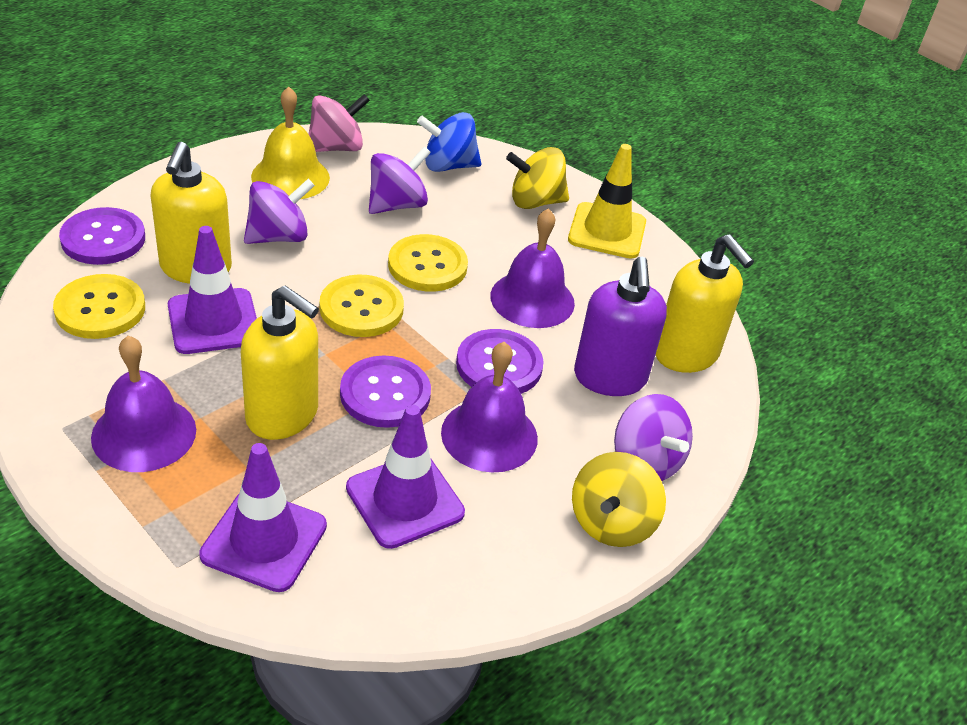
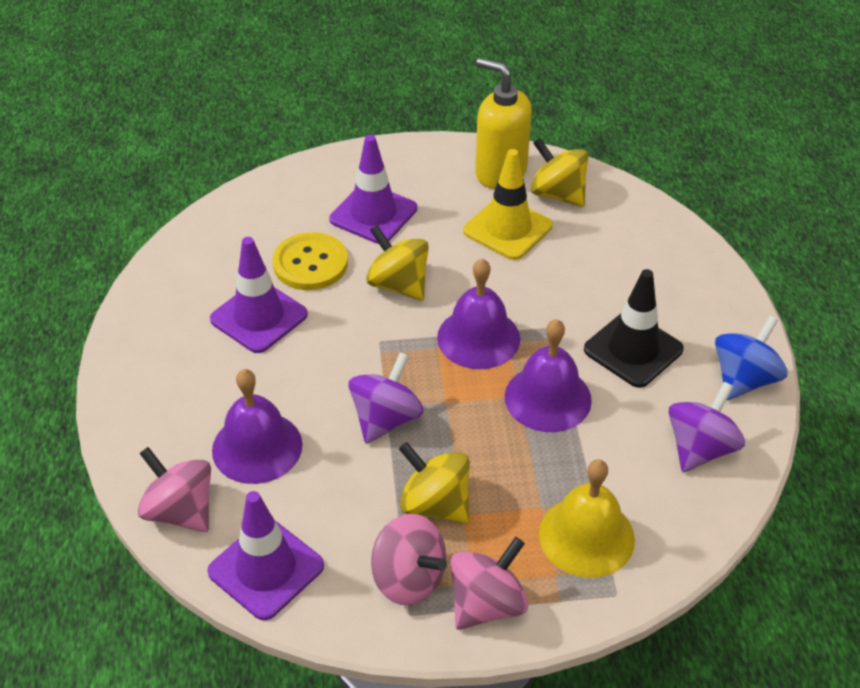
black traffic cone: 0 -> 1
pink spinning top: 1 -> 3
purple button: 3 -> 0
purple soap dispenser: 1 -> 0
purple spinning top: 3 -> 2
yellow button: 3 -> 1
yellow soap dispenser: 3 -> 1
yellow spinning top: 2 -> 3

